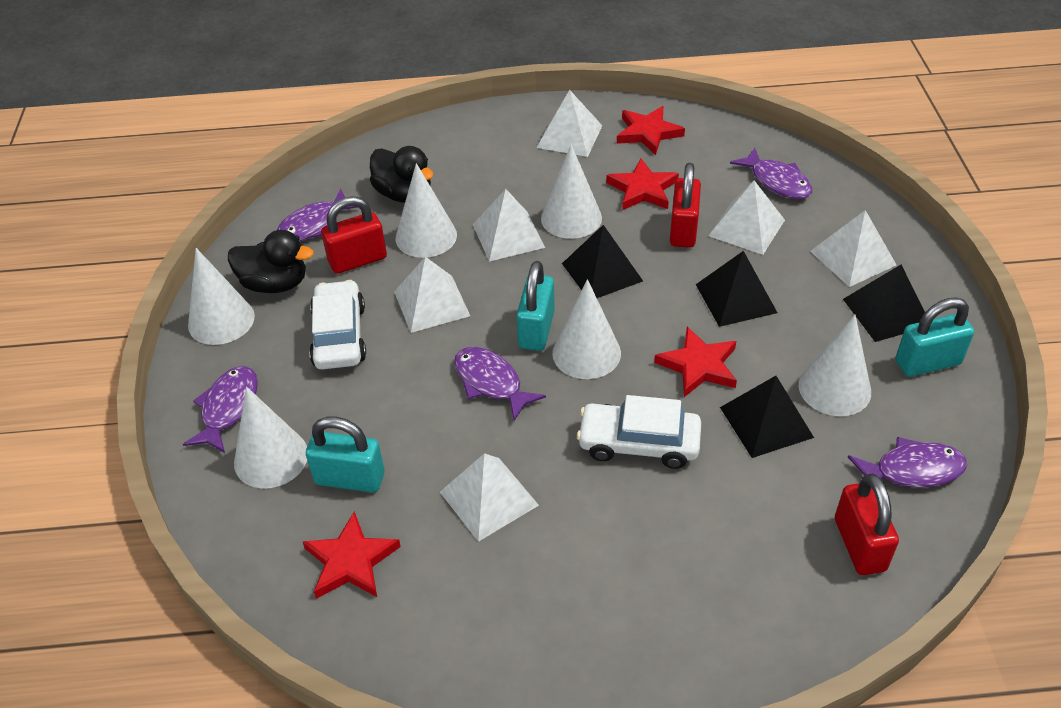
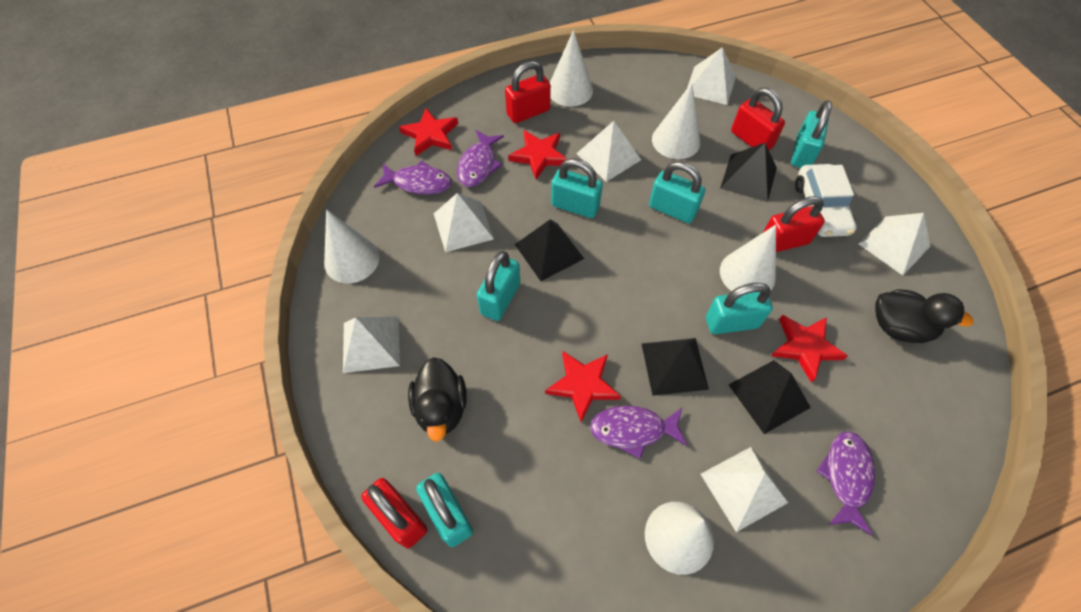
purple fish: 5 -> 4
red padlock: 3 -> 4
turquoise padlock: 3 -> 6
white car: 2 -> 1
white cone: 6 -> 5

